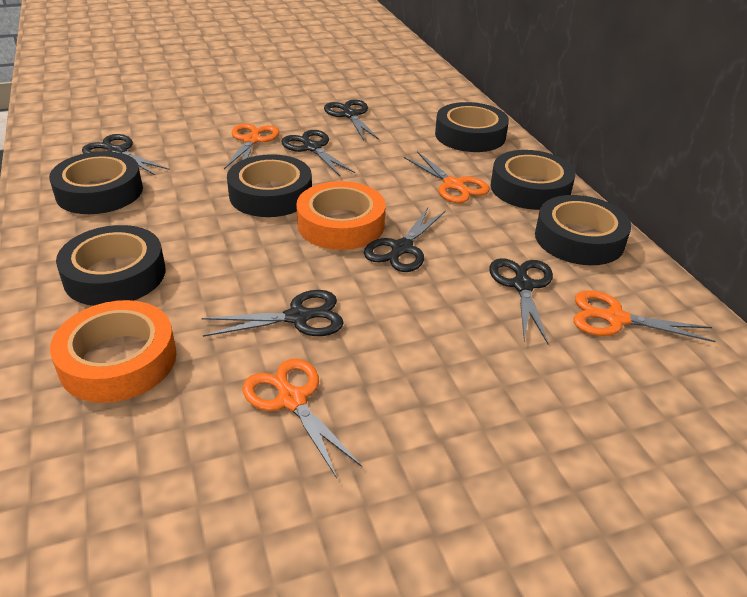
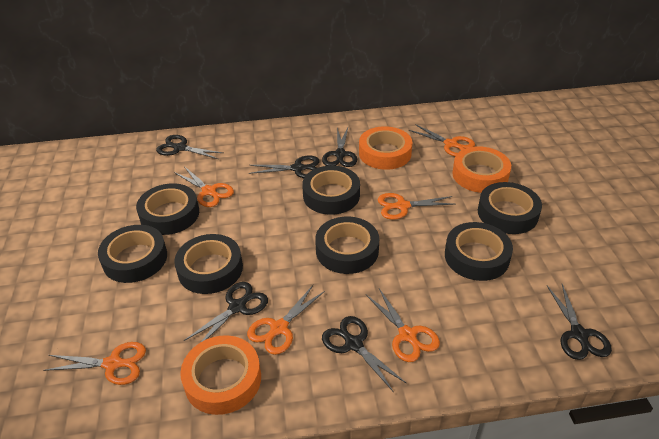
black tape: 6 -> 7
orange scissors: 4 -> 6
orange tape: 2 -> 3

